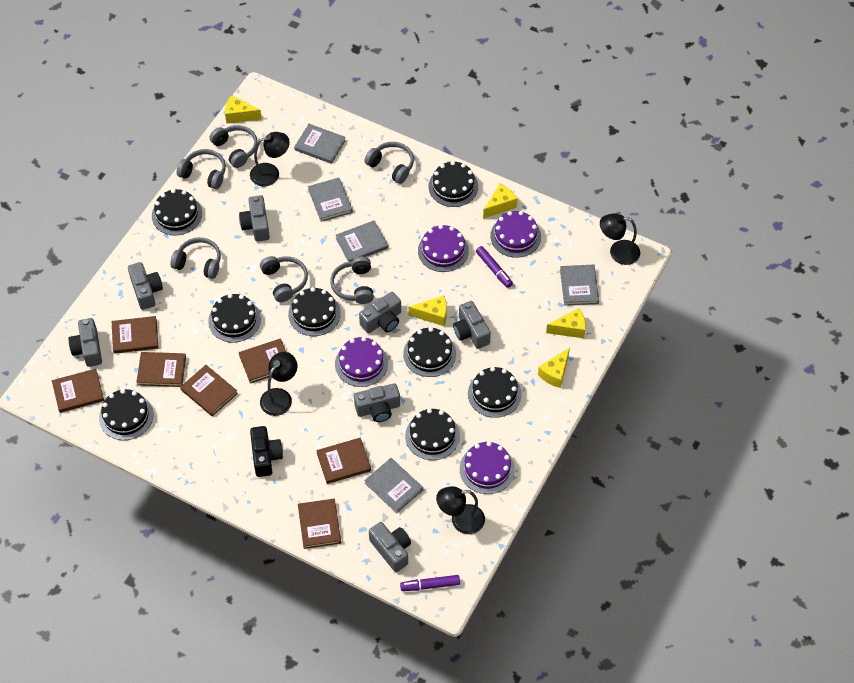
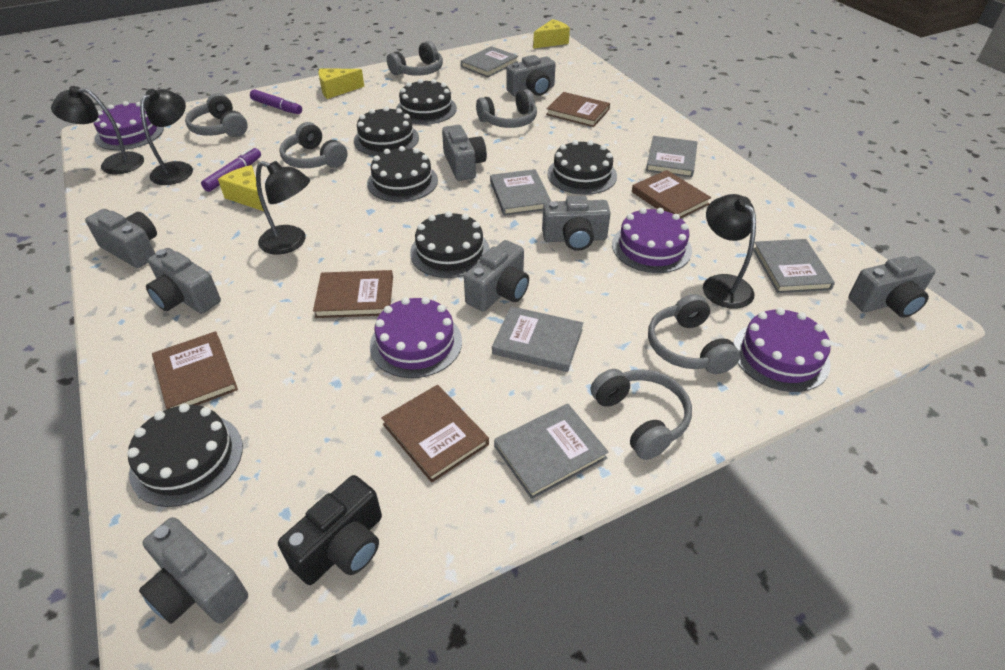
black cake: 8 -> 6
brown book: 7 -> 5
grey book: 5 -> 6
grey camera: 7 -> 8
yellow cheese: 5 -> 3

